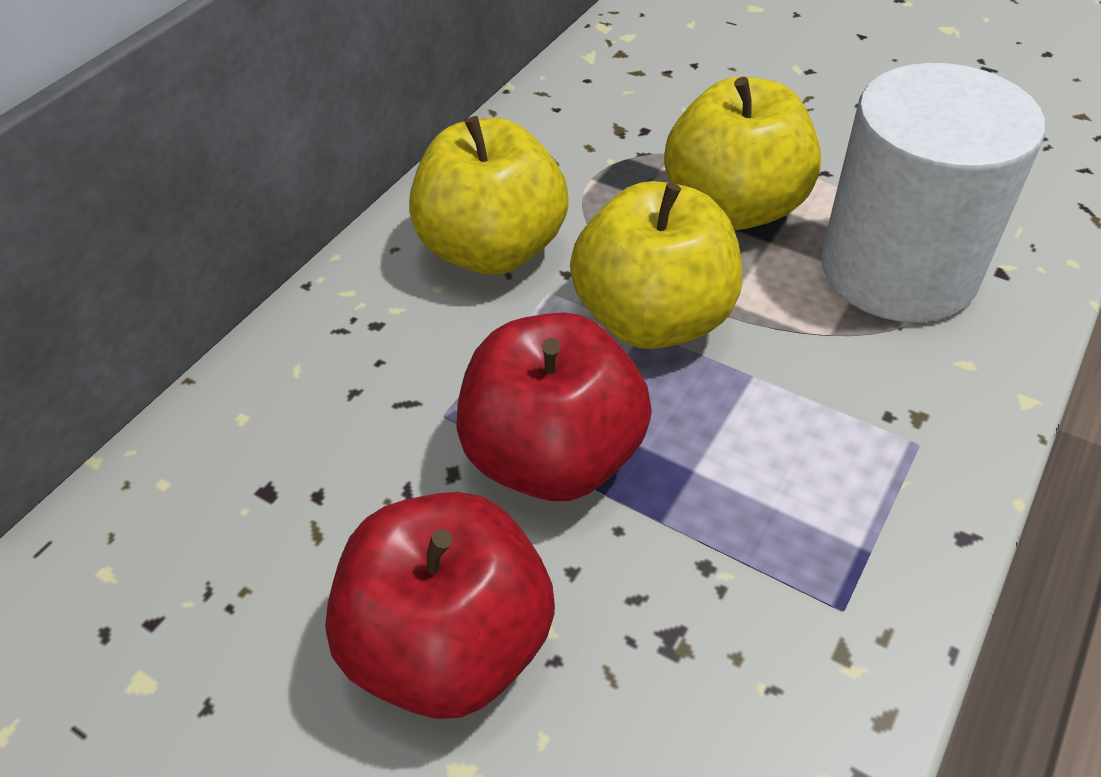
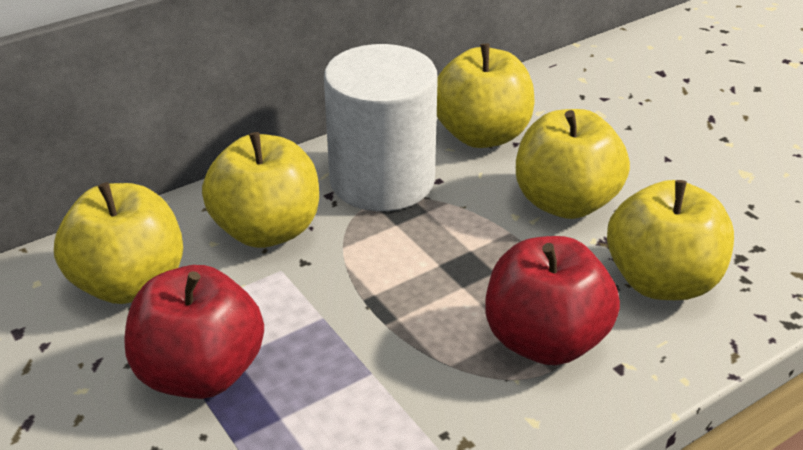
yellow apple: 3 -> 5

